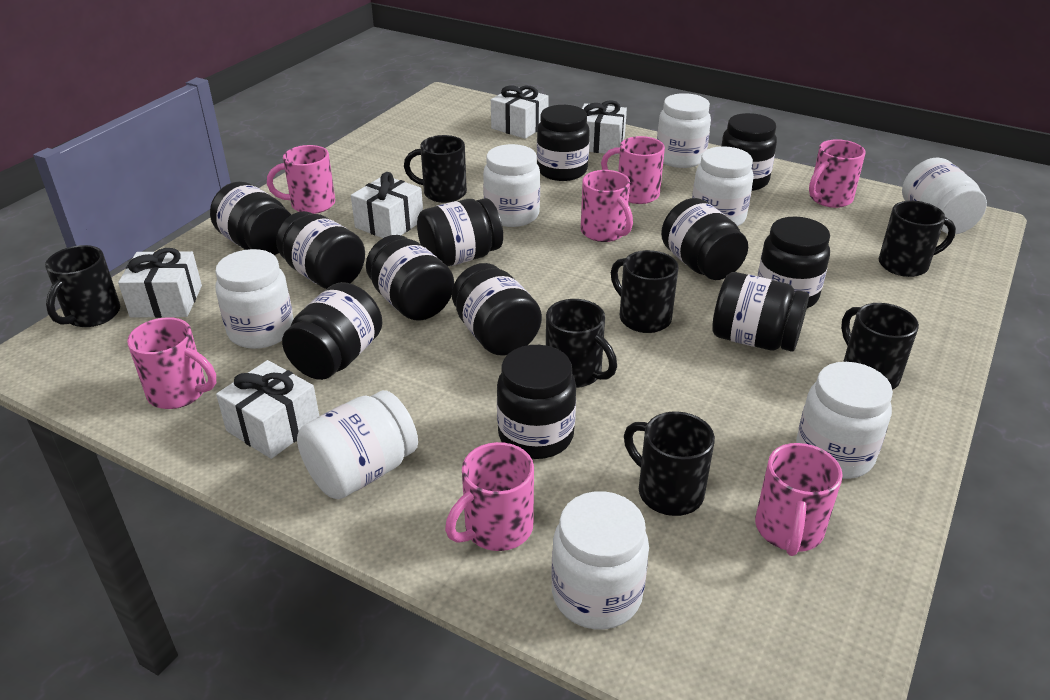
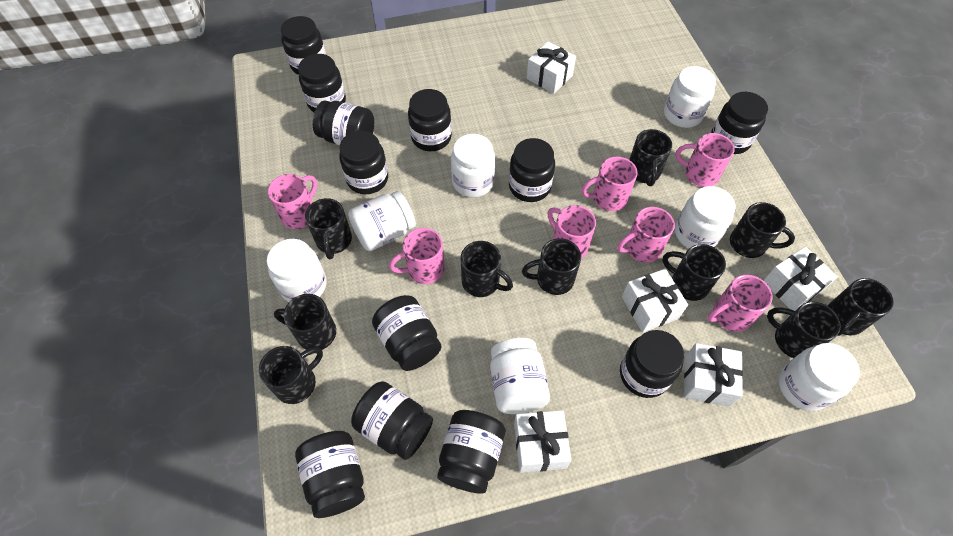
black mug: 7 -> 10
white jar: 8 -> 7

